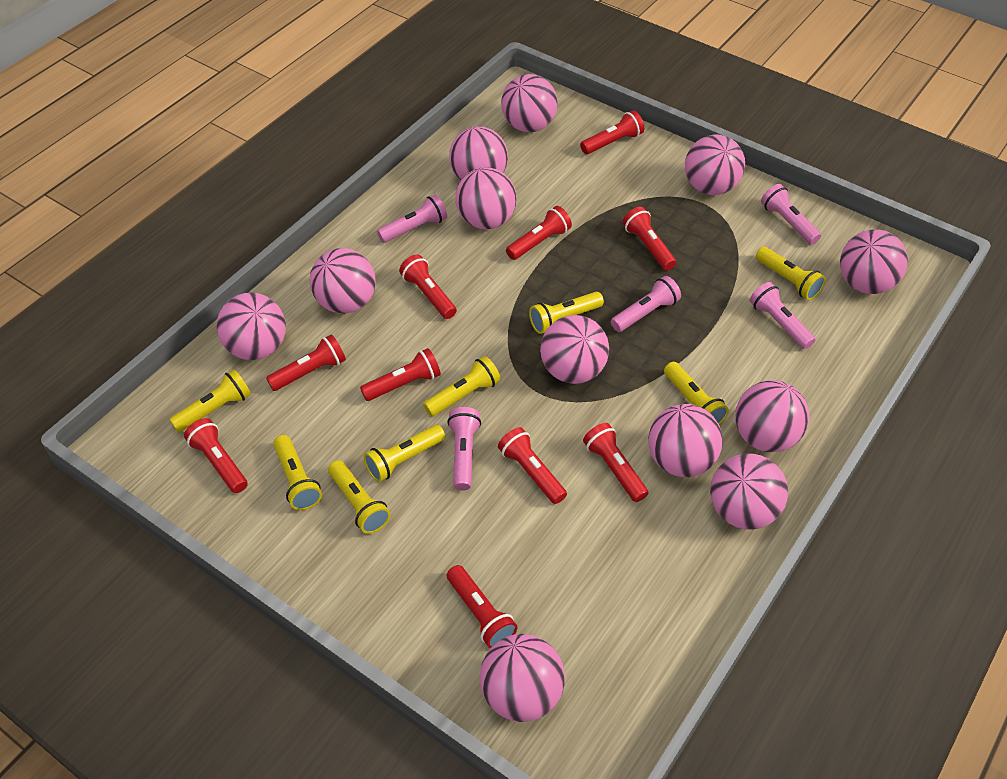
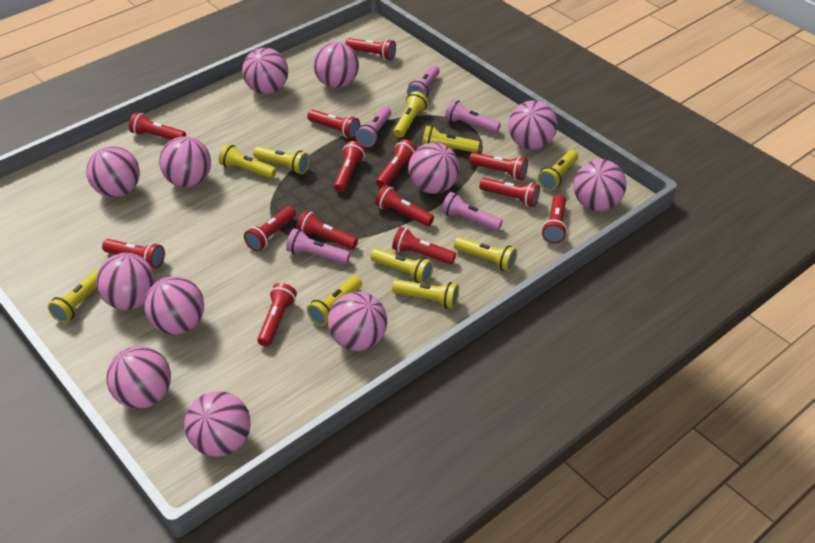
red flashlight: 10 -> 14
yellow flashlight: 8 -> 10

